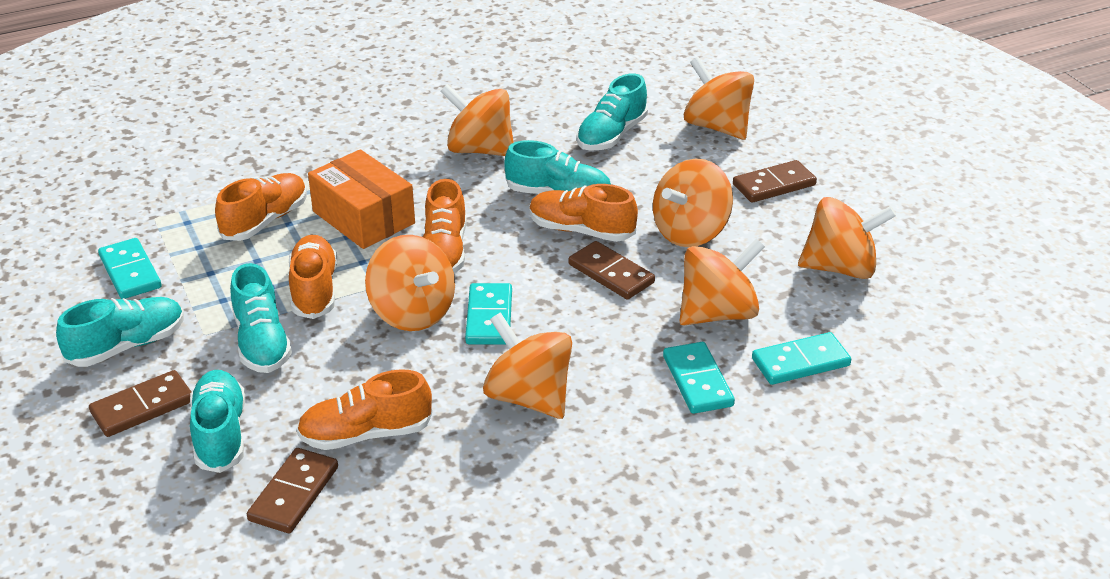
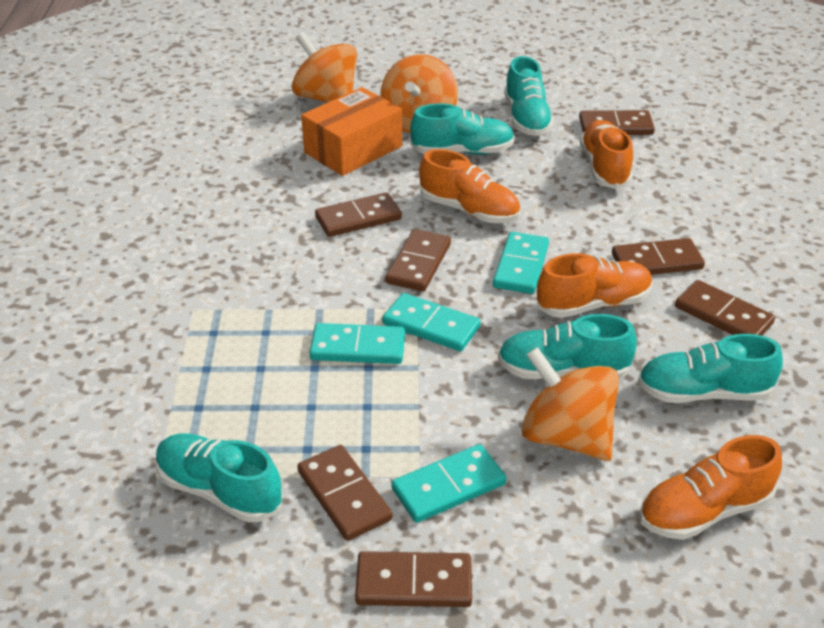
brown domino: 4 -> 7
orange shoe: 5 -> 4
orange spinning top: 7 -> 3

